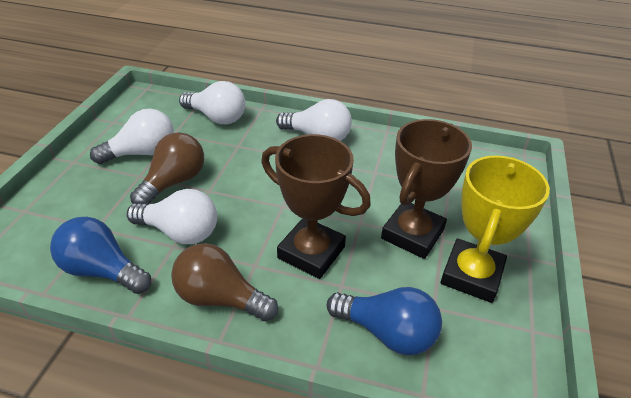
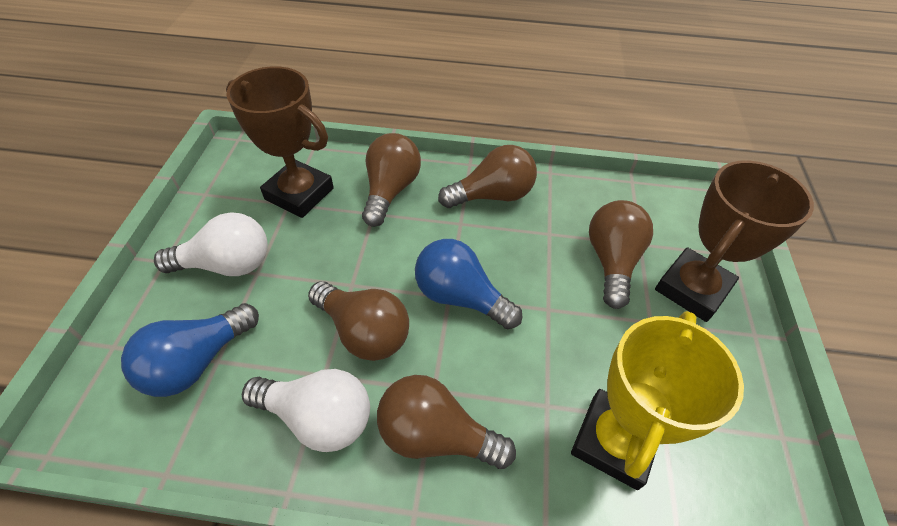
brown light bulb: 2 -> 5
white light bulb: 4 -> 2

